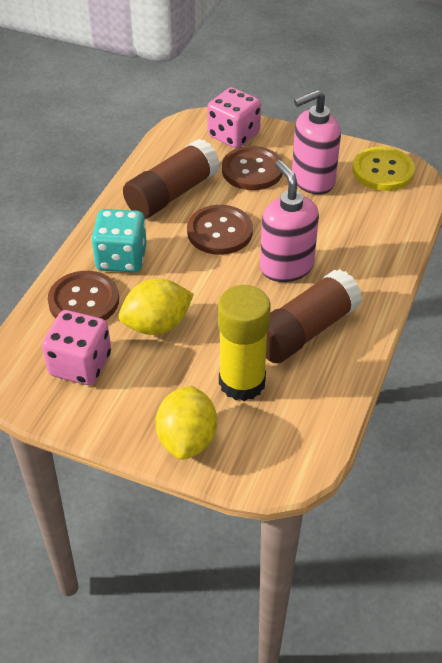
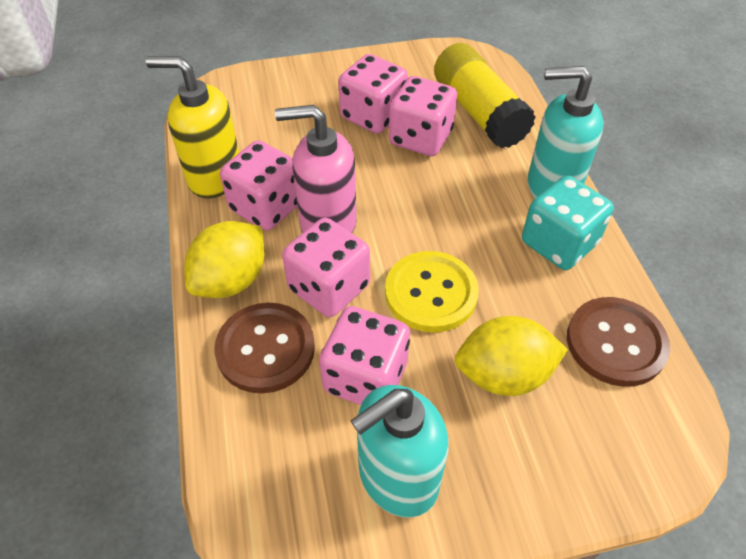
brown button: 3 -> 2
brown glue stick: 2 -> 0
pink dice: 2 -> 5
pink soap dispenser: 2 -> 1
turquoise soap dispenser: 0 -> 2
yellow soap dispenser: 0 -> 1

